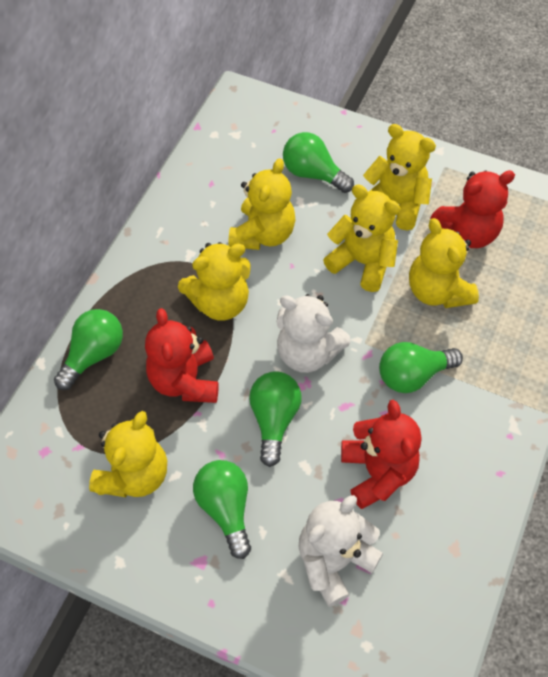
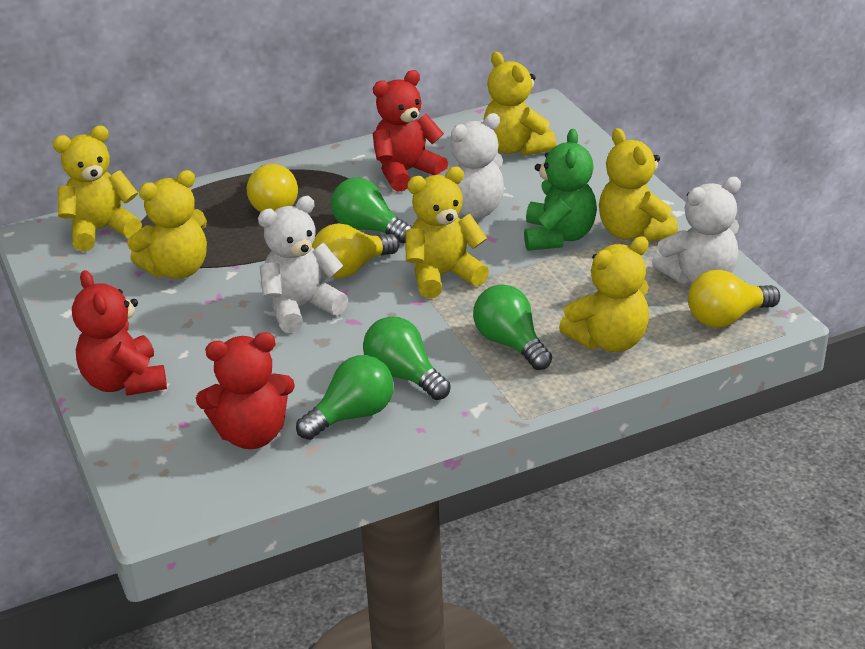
green light bulb: 5 -> 4
green teddy bear: 0 -> 1
white teddy bear: 2 -> 3
yellow light bulb: 0 -> 3

